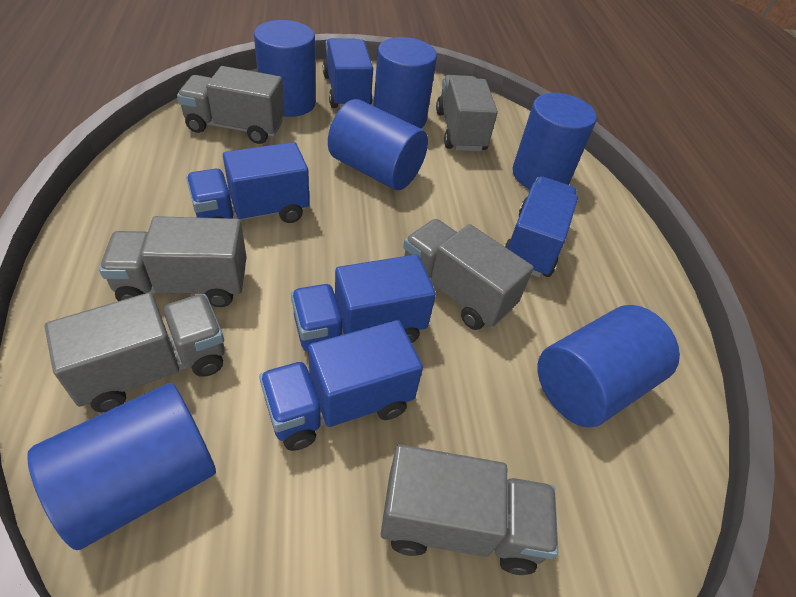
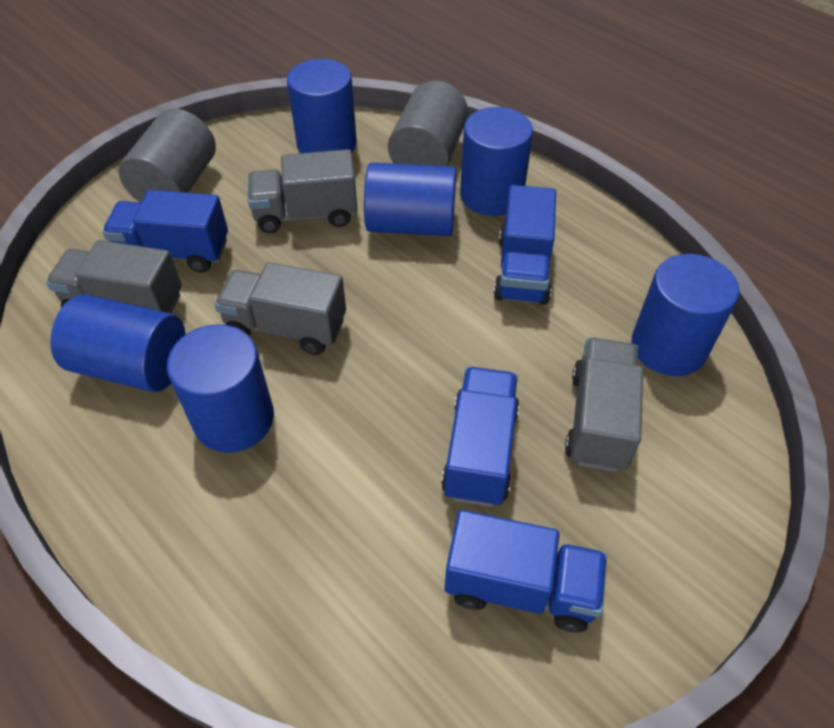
blue truck: 5 -> 4
grey cylinder: 0 -> 2
grey truck: 6 -> 4

